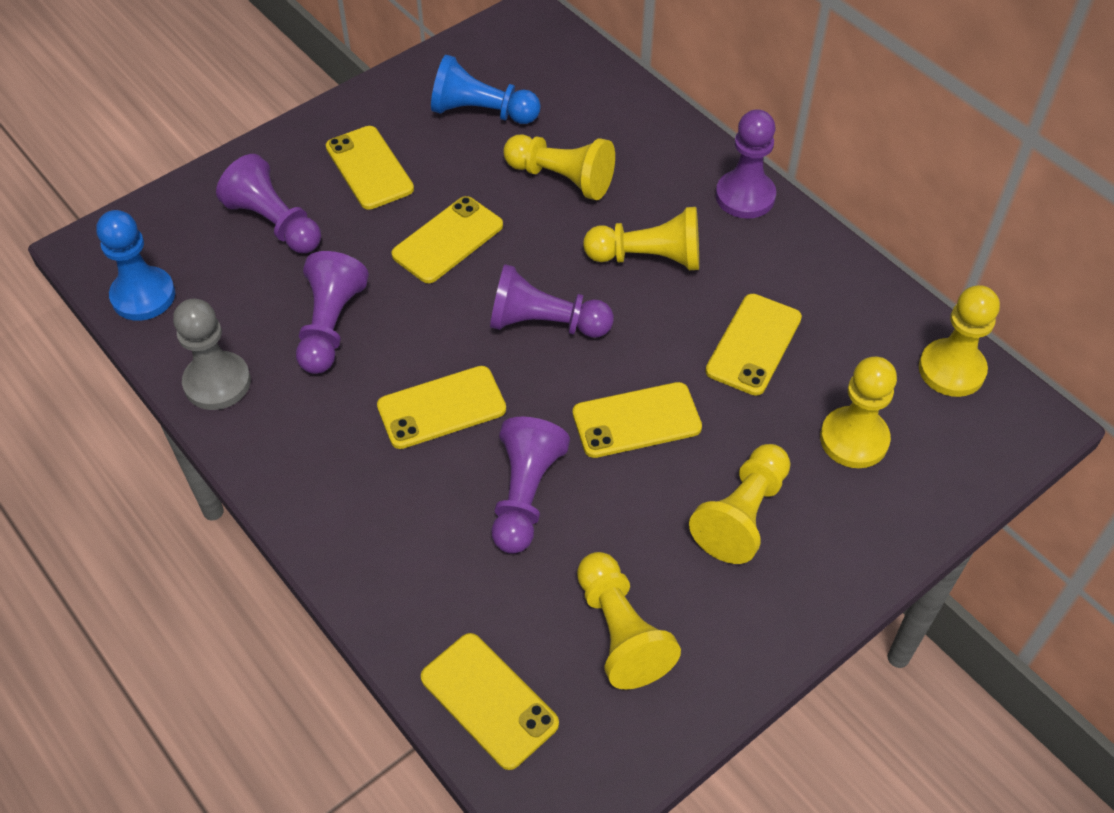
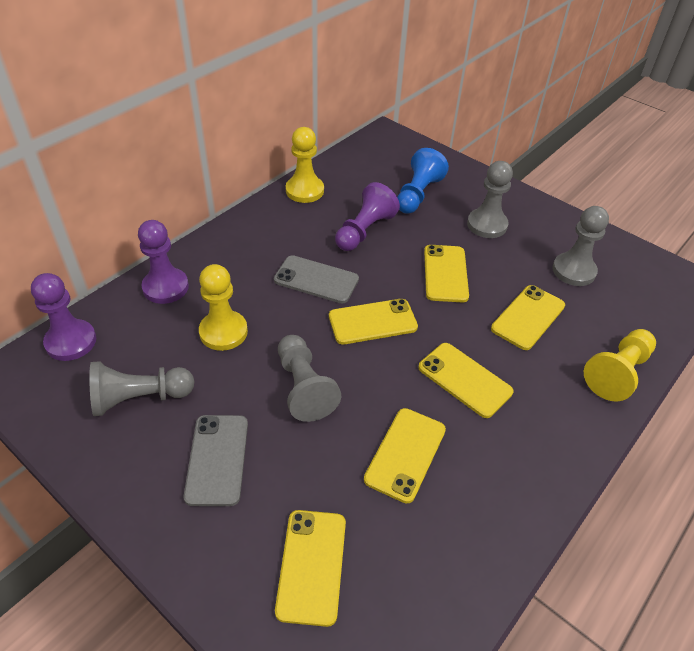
blue pawn: 2 -> 1
grey pawn: 1 -> 4
grey phone: 0 -> 2
purple pawn: 5 -> 3
yellow pawn: 6 -> 3

